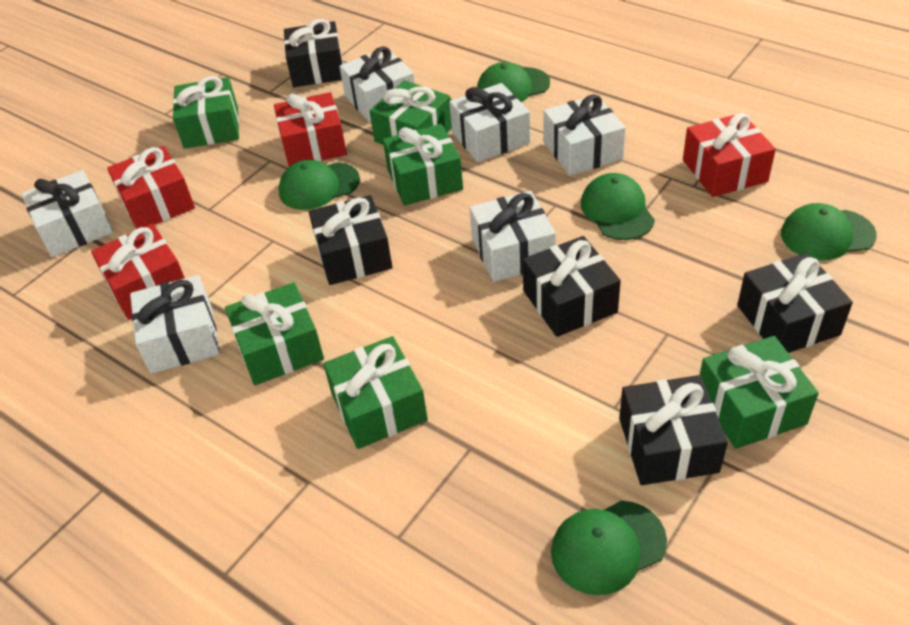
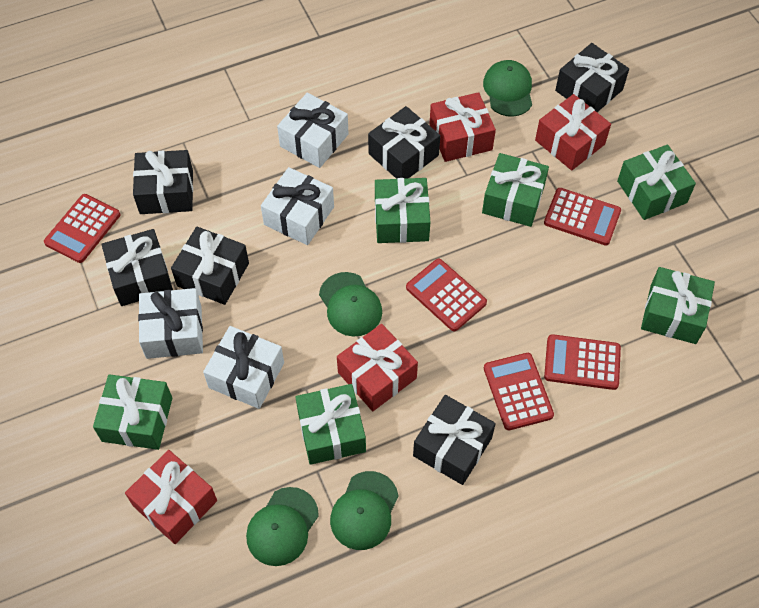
black gift: 5 -> 6
green cap: 5 -> 4
red calculator: 0 -> 5
white gift: 6 -> 4

